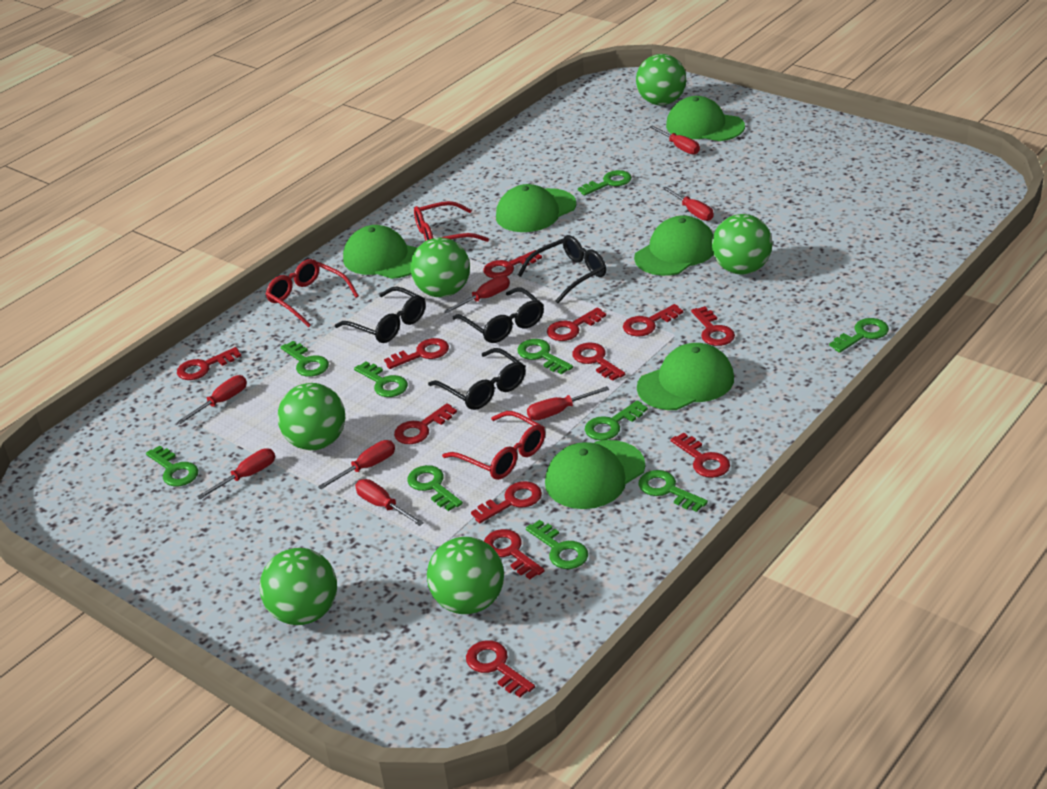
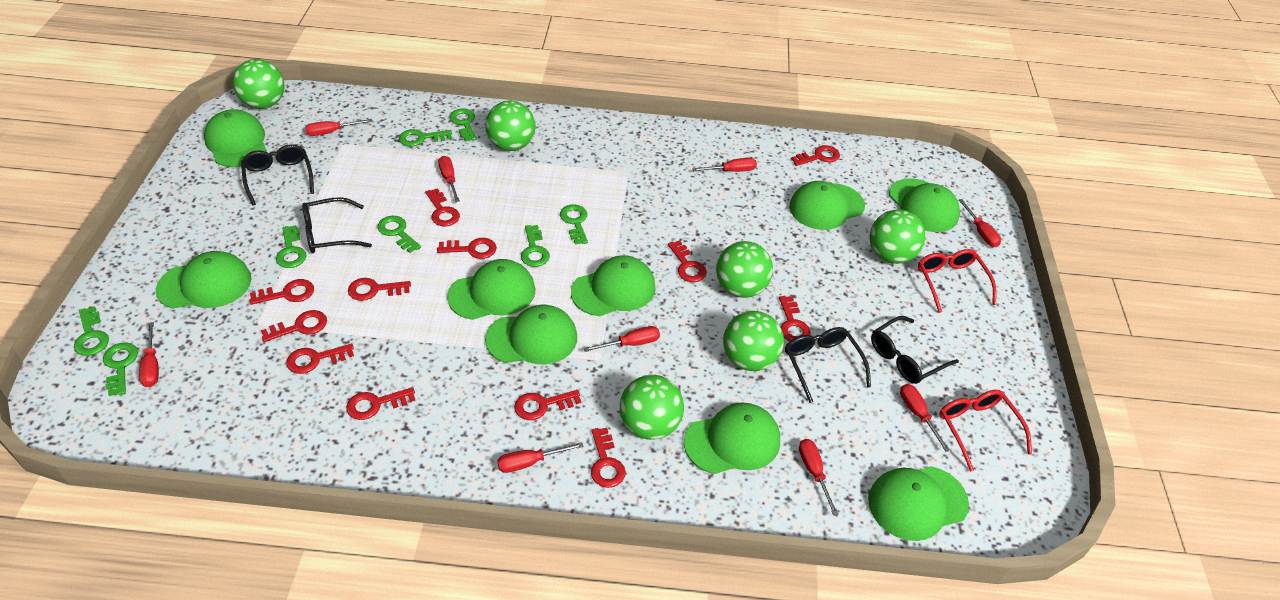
green cap: 6 -> 9
green key: 10 -> 8
red glasses: 3 -> 2
red screwdriver: 8 -> 9

